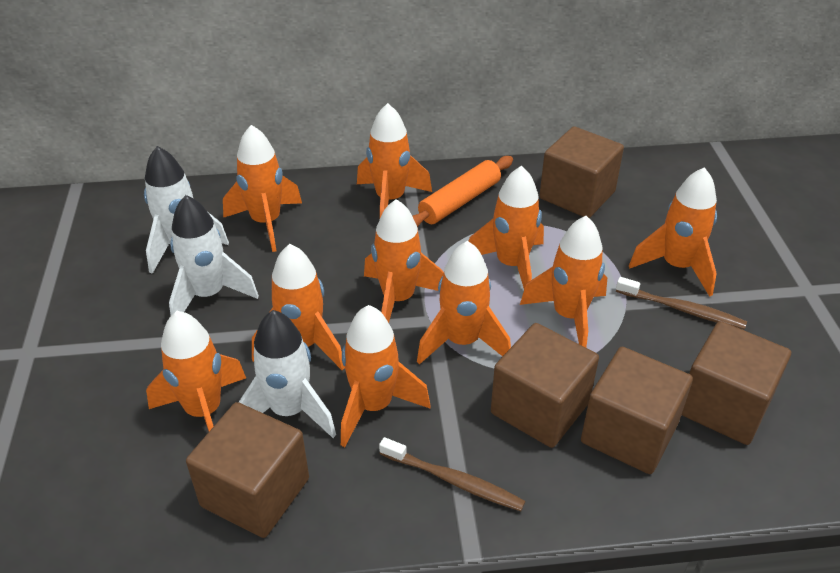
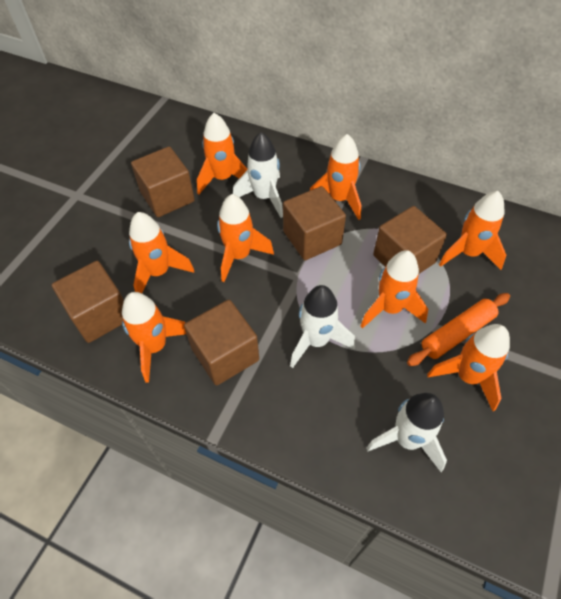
brown toothbrush: 2 -> 0
orange rocket: 10 -> 8

